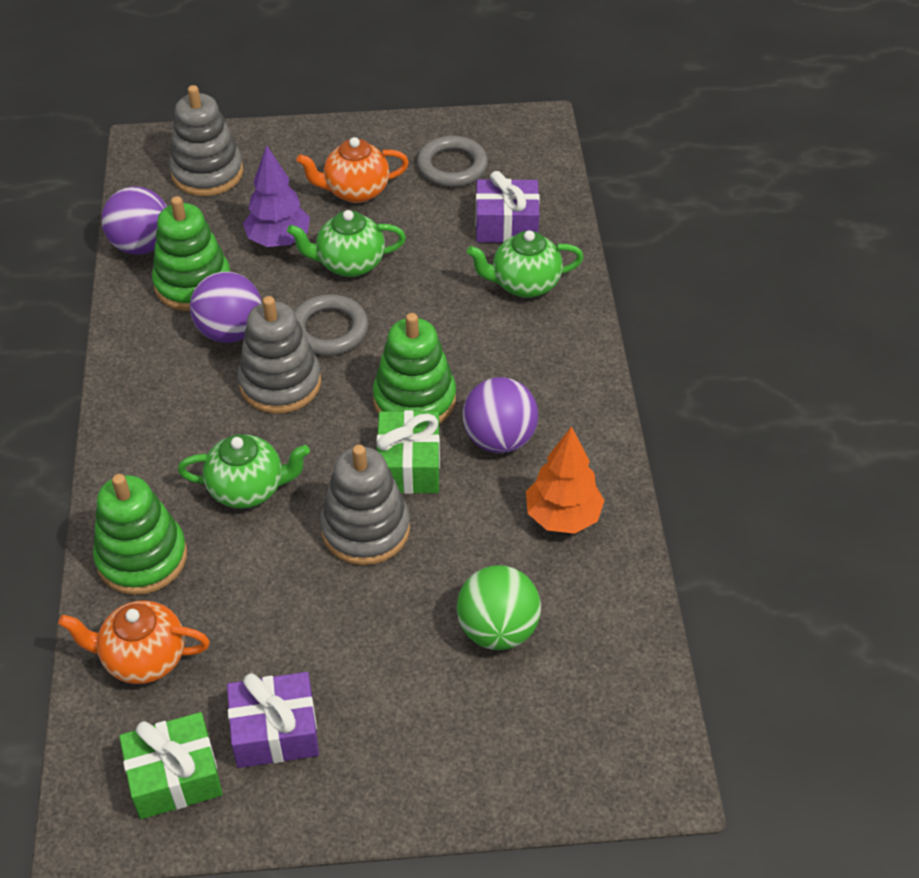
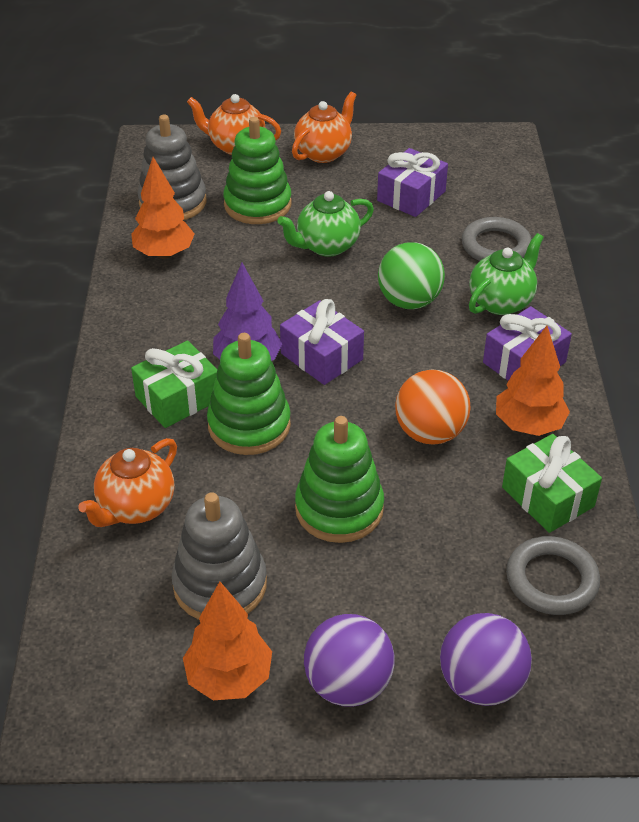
green teapot: 3 -> 2
grey stacking toy: 3 -> 2
orange ball: 0 -> 1
orange teapot: 2 -> 3
orange tree: 1 -> 3
purple ball: 3 -> 2
purple gift: 2 -> 3

